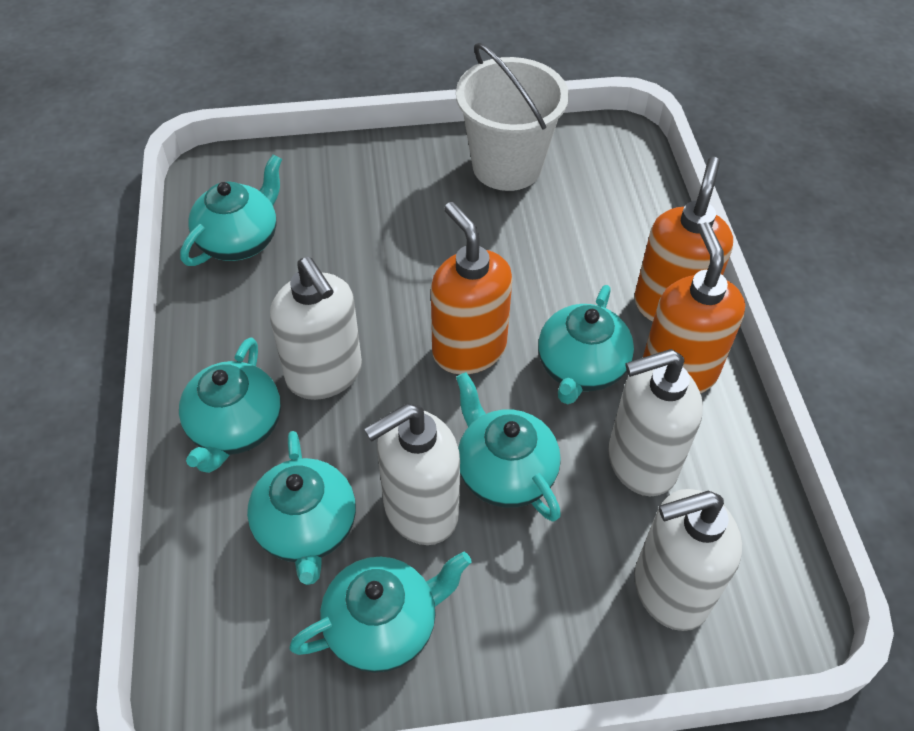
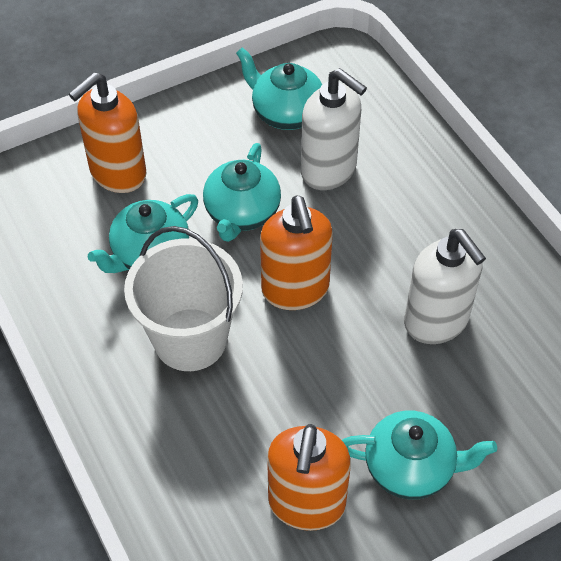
turquoise teapot: 6 -> 4
white soap dispenser: 4 -> 2

